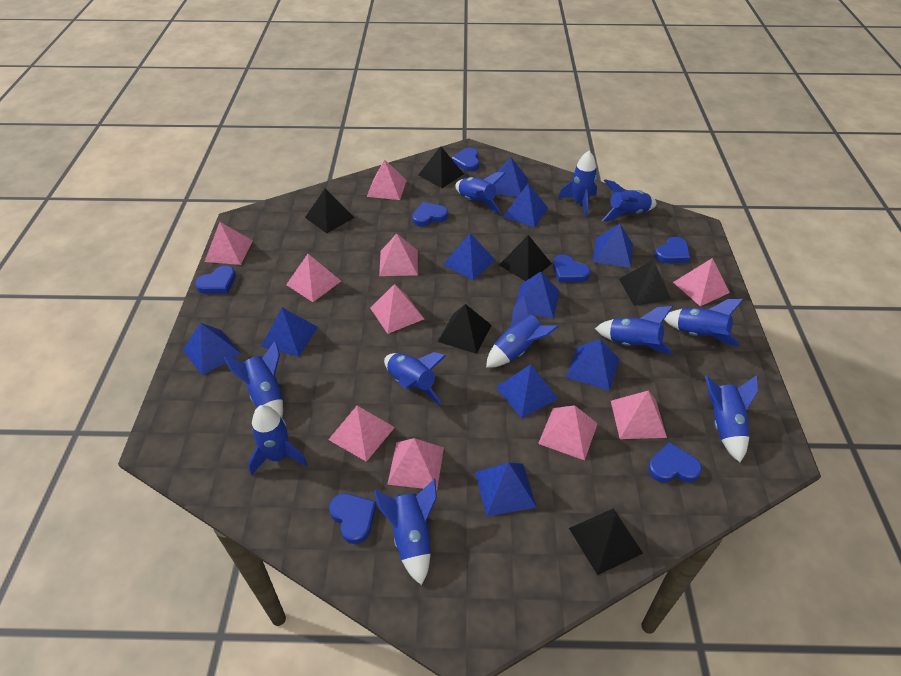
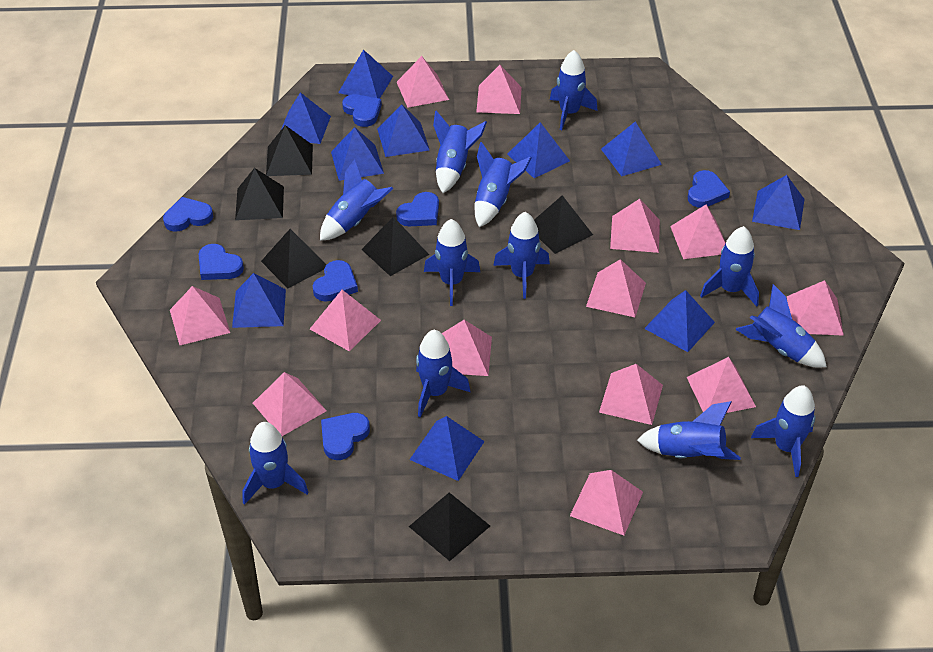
blue rocket: 11 -> 12
pink pyramid: 10 -> 13

